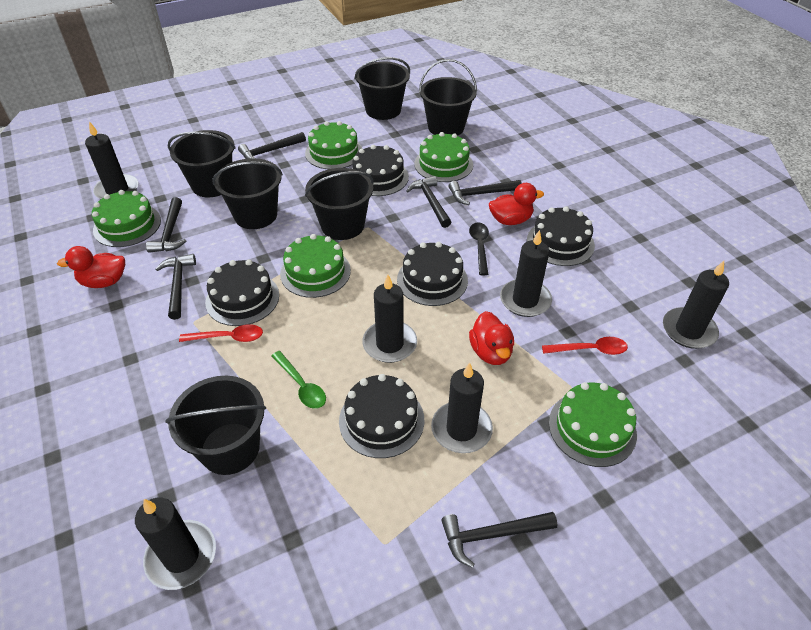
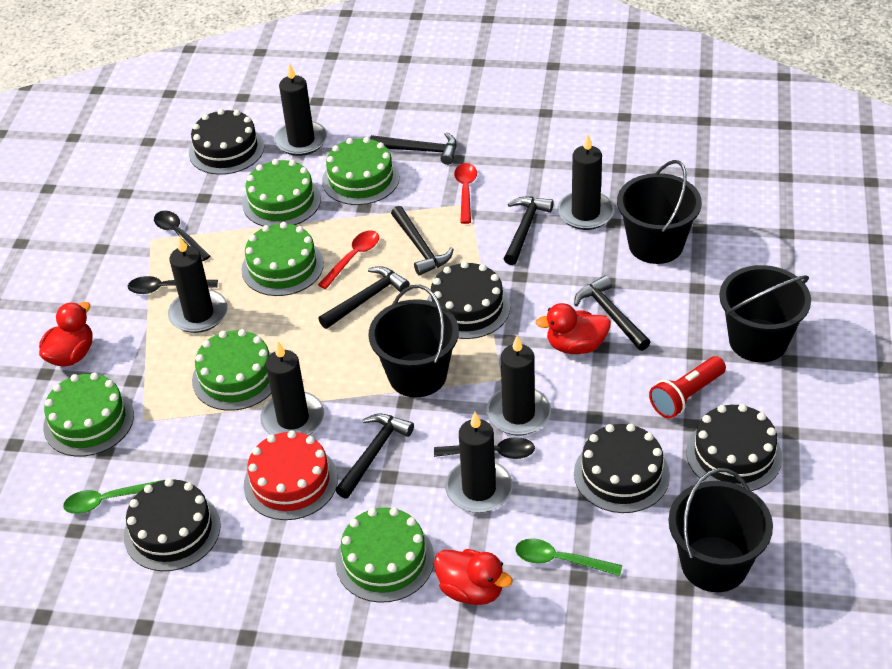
black bucket: 6 -> 4
black spoon: 1 -> 3
green cake: 5 -> 6
green spoon: 1 -> 2
red cake: 0 -> 1
red flashlight: 0 -> 1

